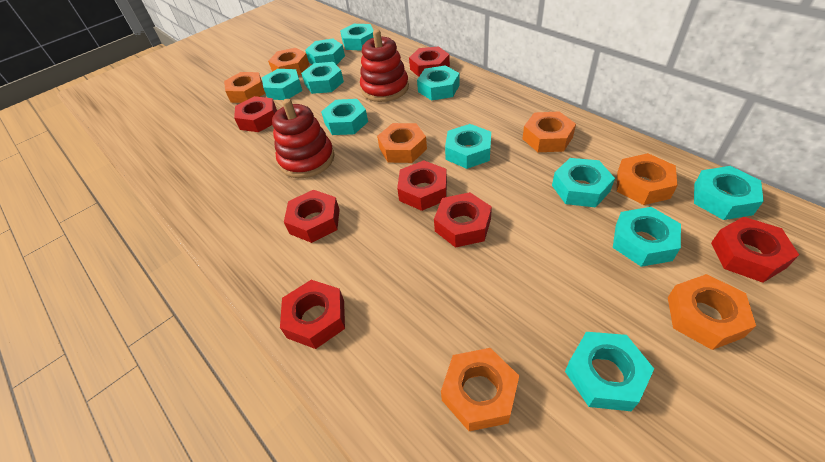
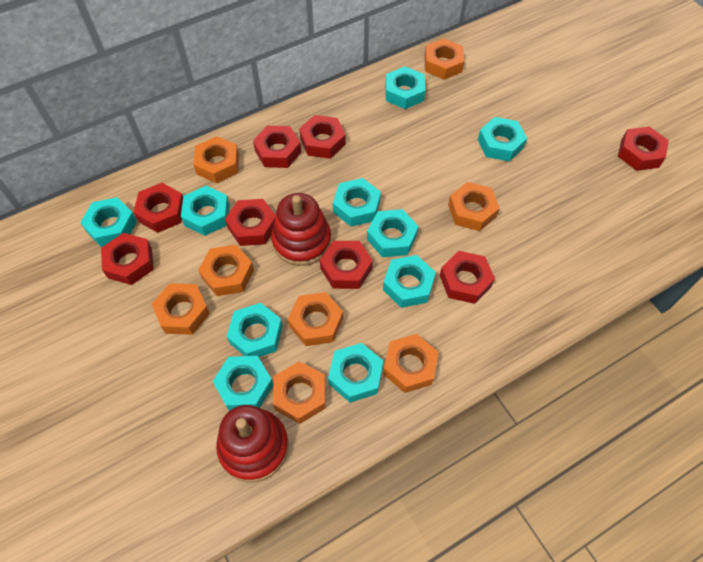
orange nut: 7 -> 8
red nut: 7 -> 8
turquoise nut: 11 -> 10

